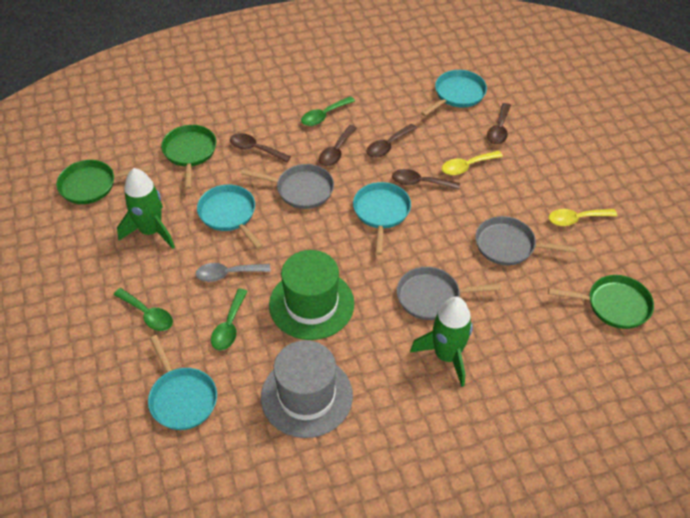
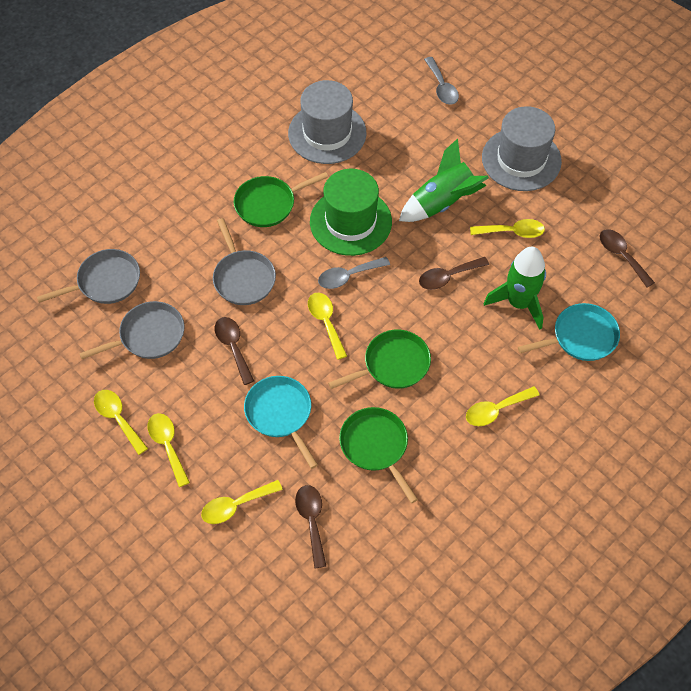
brown spoon: 5 -> 4
green spoon: 3 -> 0
grey hat: 1 -> 2
grey spoon: 1 -> 2
turquoise pan: 4 -> 2
yellow spoon: 2 -> 6

